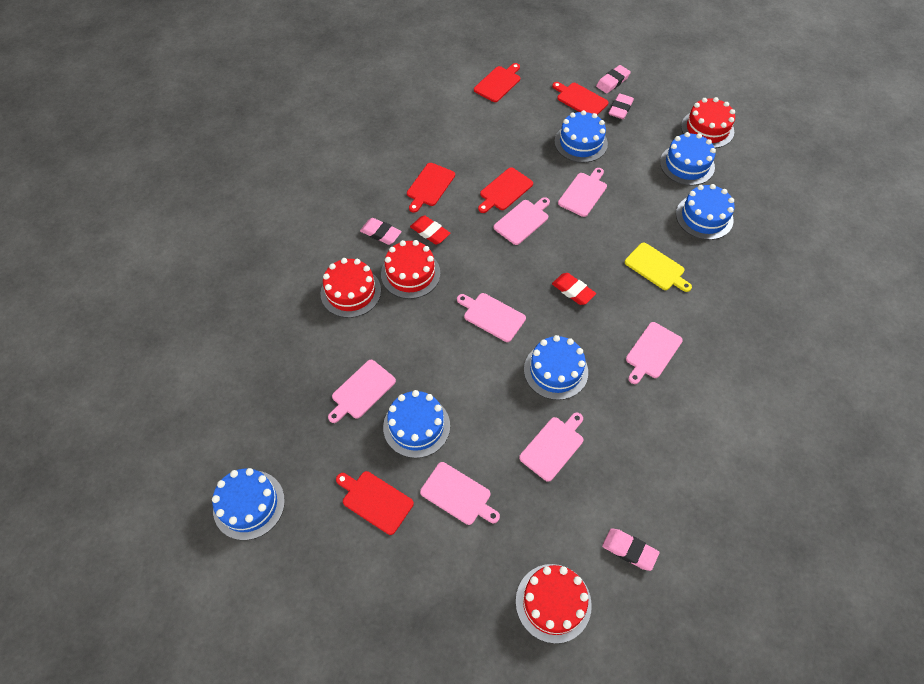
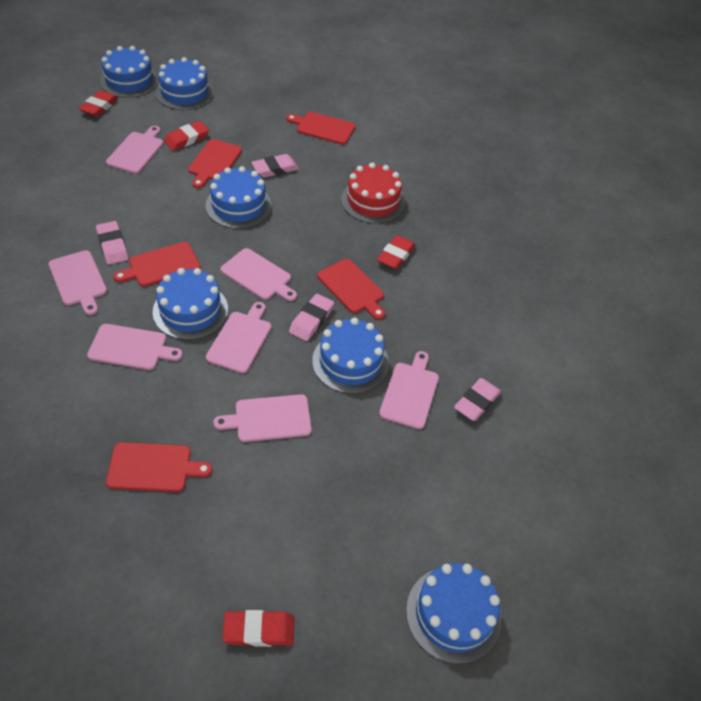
red cake: 4 -> 1
red eraser: 2 -> 4
yellow cutting board: 1 -> 0

